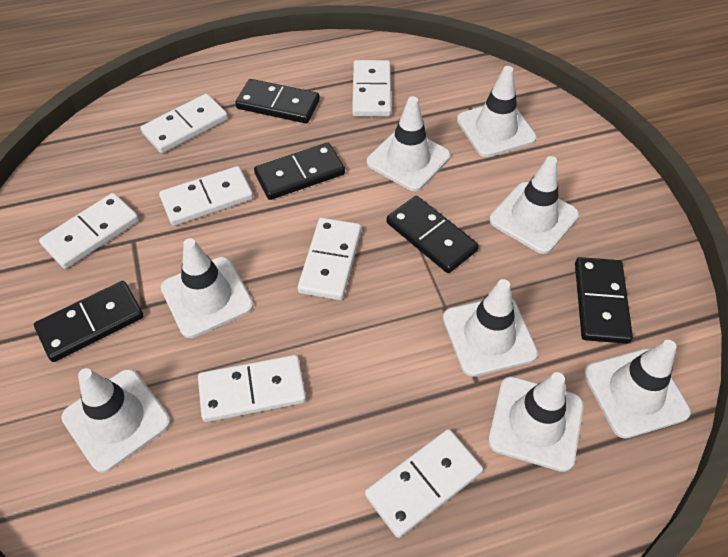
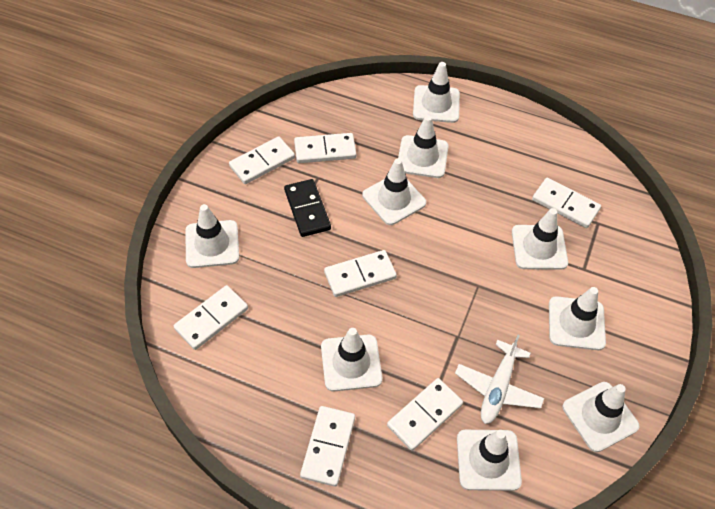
black domino: 5 -> 1
white plane: 0 -> 1
white traffic cone: 8 -> 9

